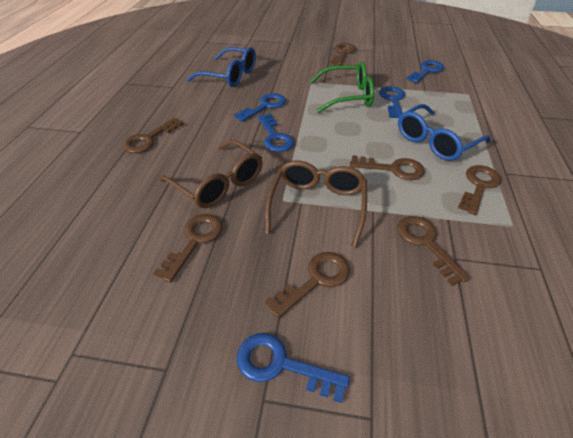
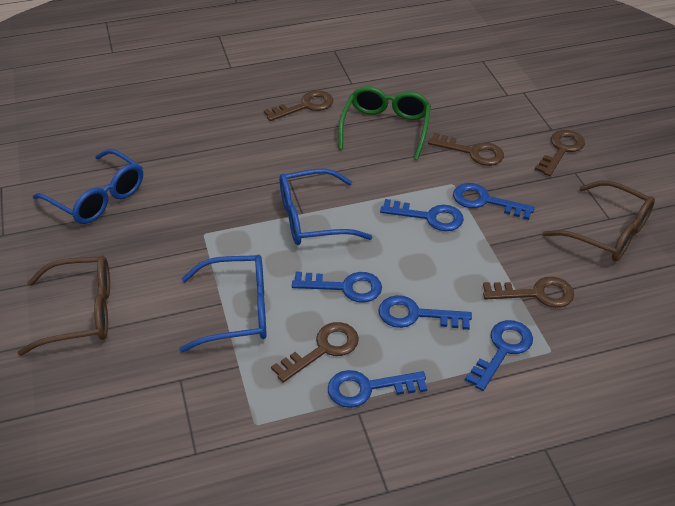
blue glasses: 2 -> 3
blue key: 5 -> 6
brown key: 7 -> 5

